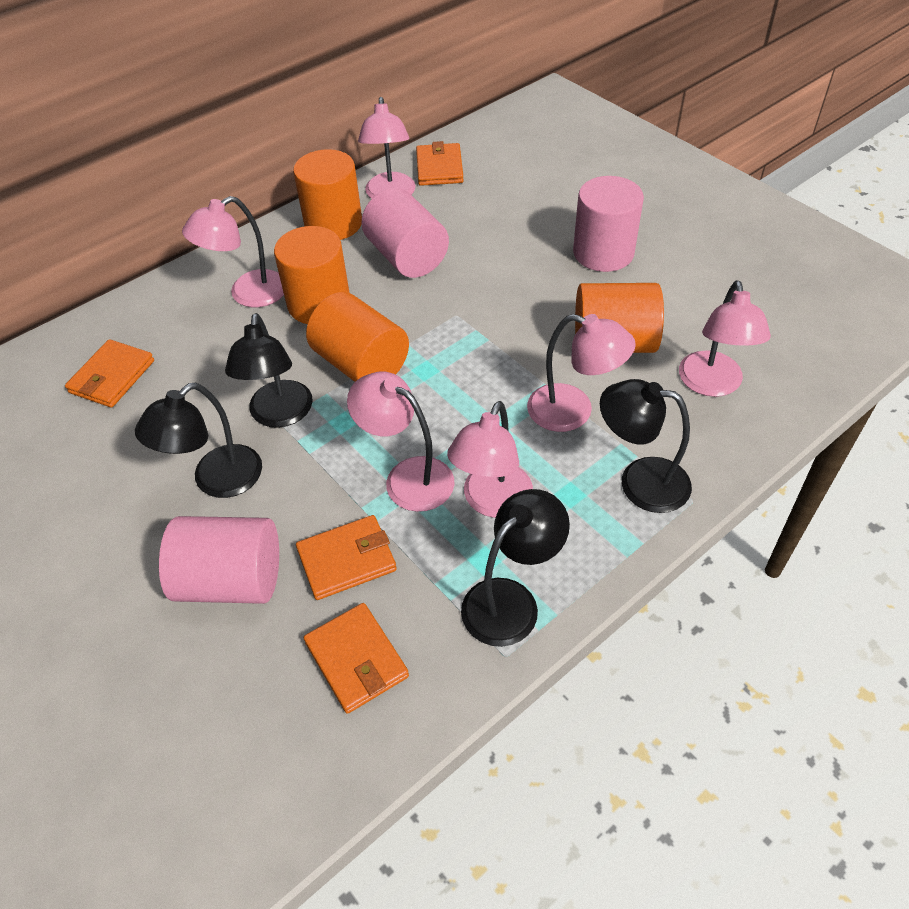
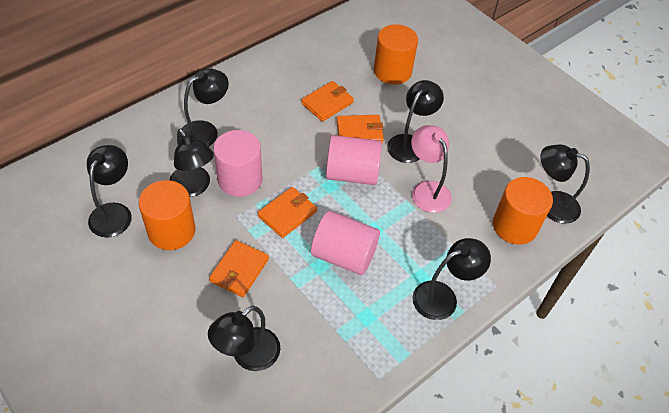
black lamp: 4 -> 7
orange cylinder: 4 -> 3
pink lamp: 6 -> 1

